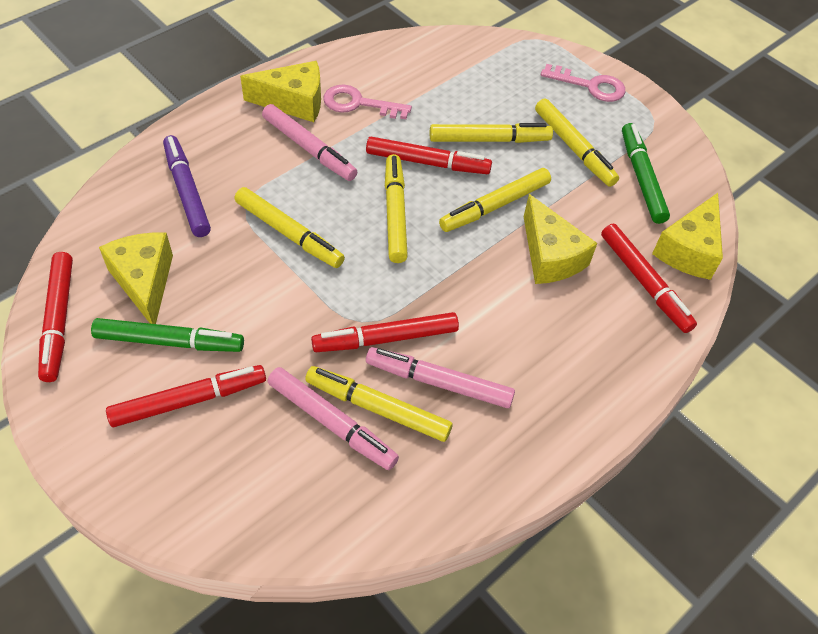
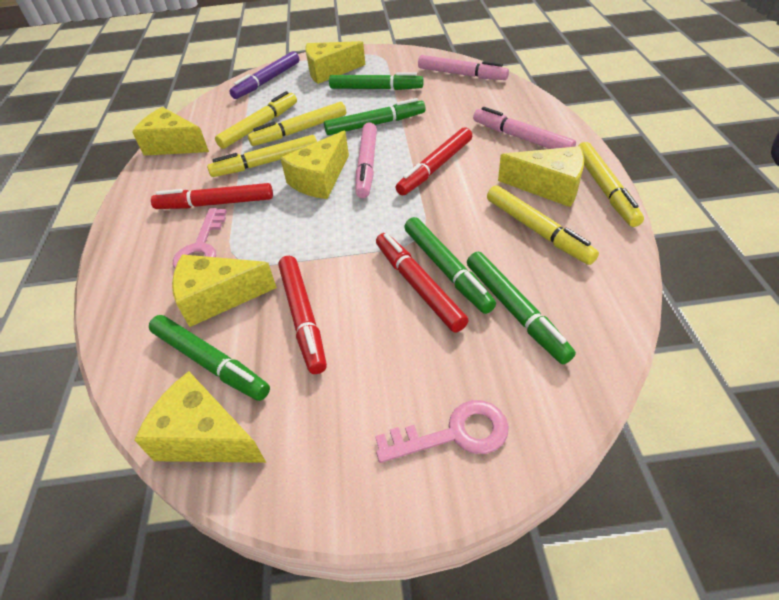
green marker: 2 -> 5
red marker: 5 -> 4
yellow cheese: 4 -> 6
yellow marker: 6 -> 5

